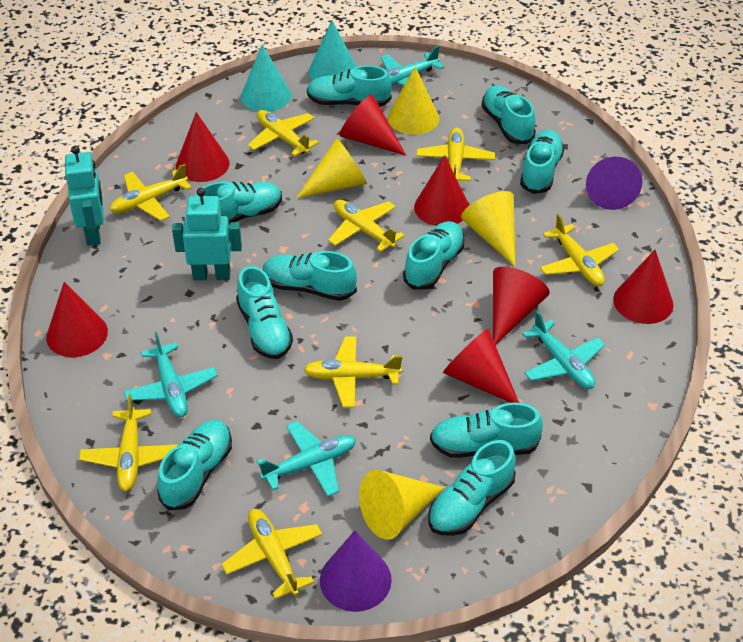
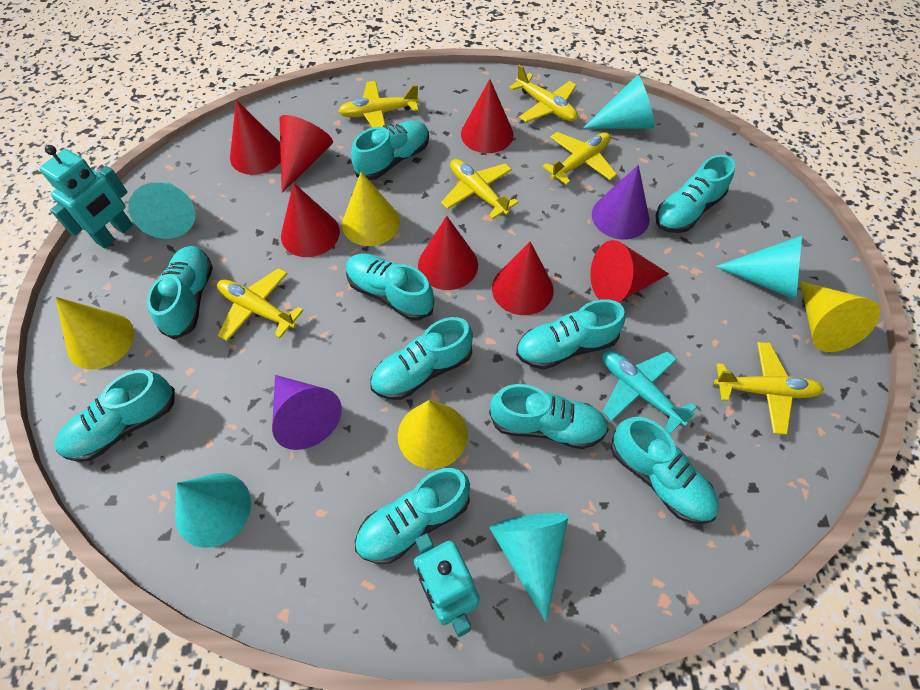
turquoise cone: 2 -> 5
turquoise plane: 4 -> 1
yellow plane: 8 -> 6

